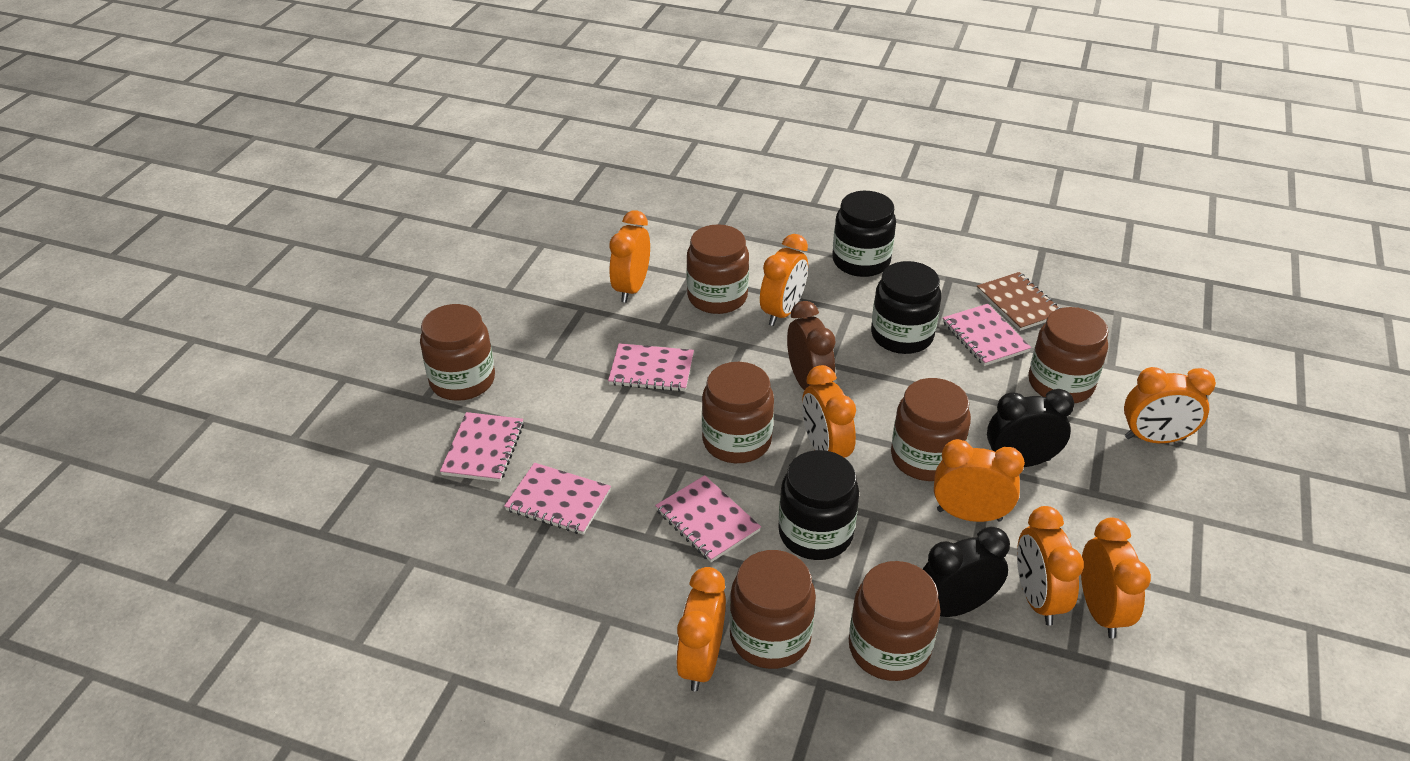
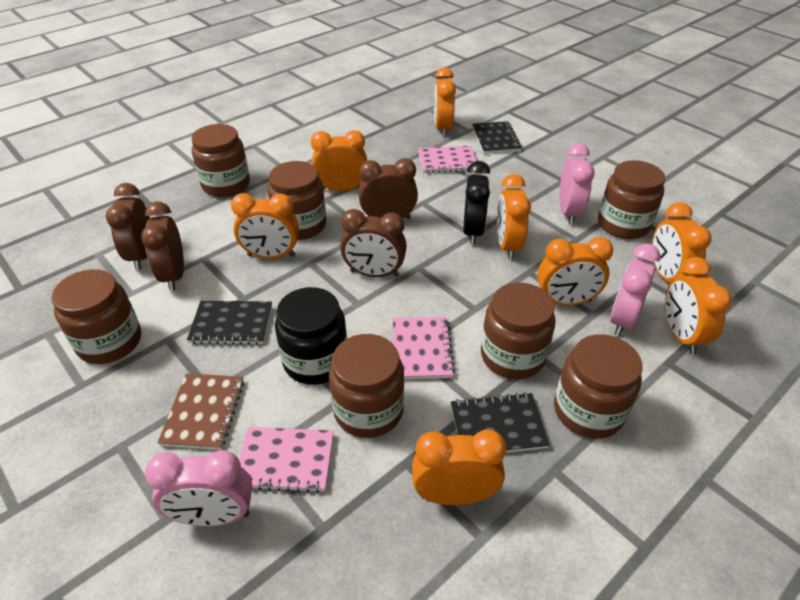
black clock: 2 -> 1
black jar: 3 -> 1
black notebook: 0 -> 3
brown clock: 1 -> 4
pink clock: 0 -> 3
pink notebook: 5 -> 3

